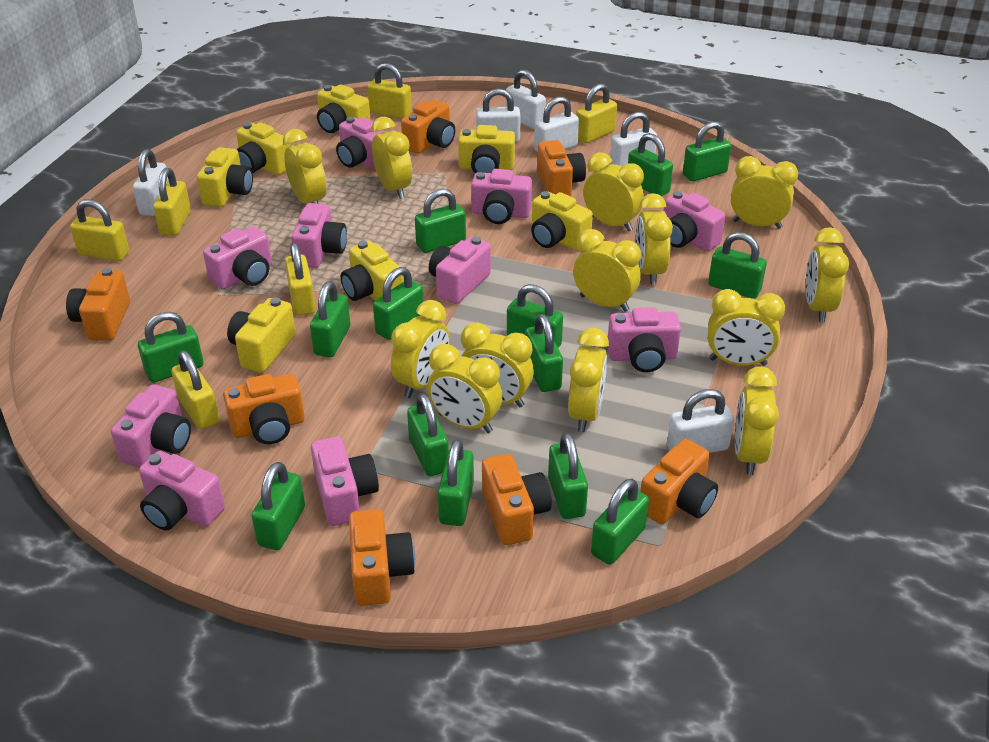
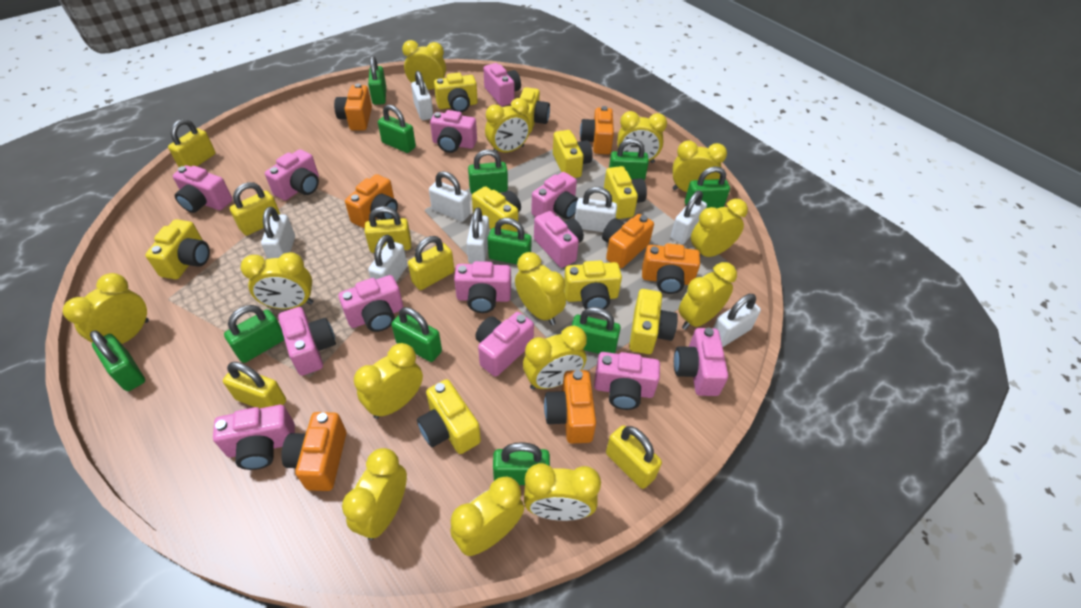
green padlock: 14 -> 11
pink camera: 10 -> 13
white padlock: 6 -> 8
yellow camera: 7 -> 9
yellow clock: 13 -> 14

